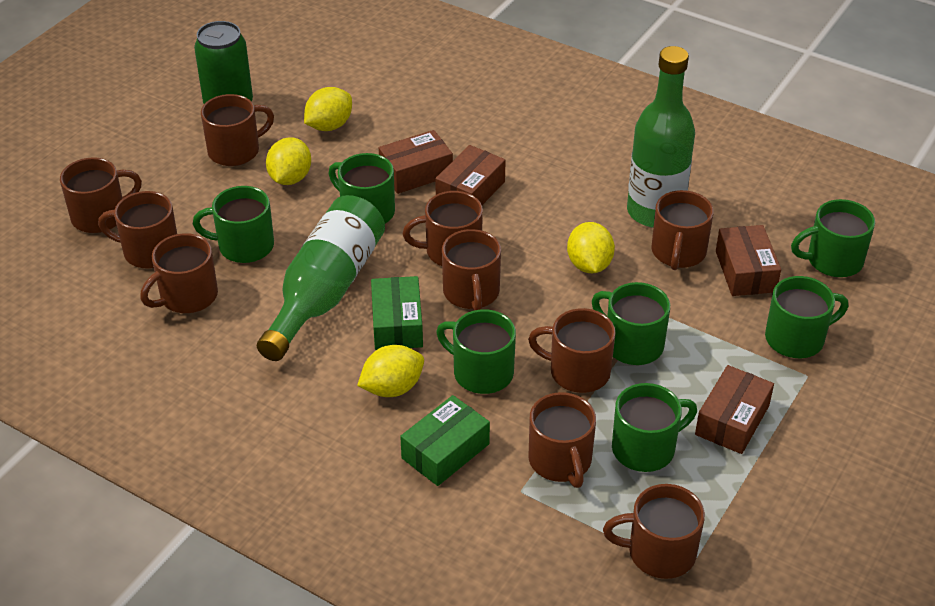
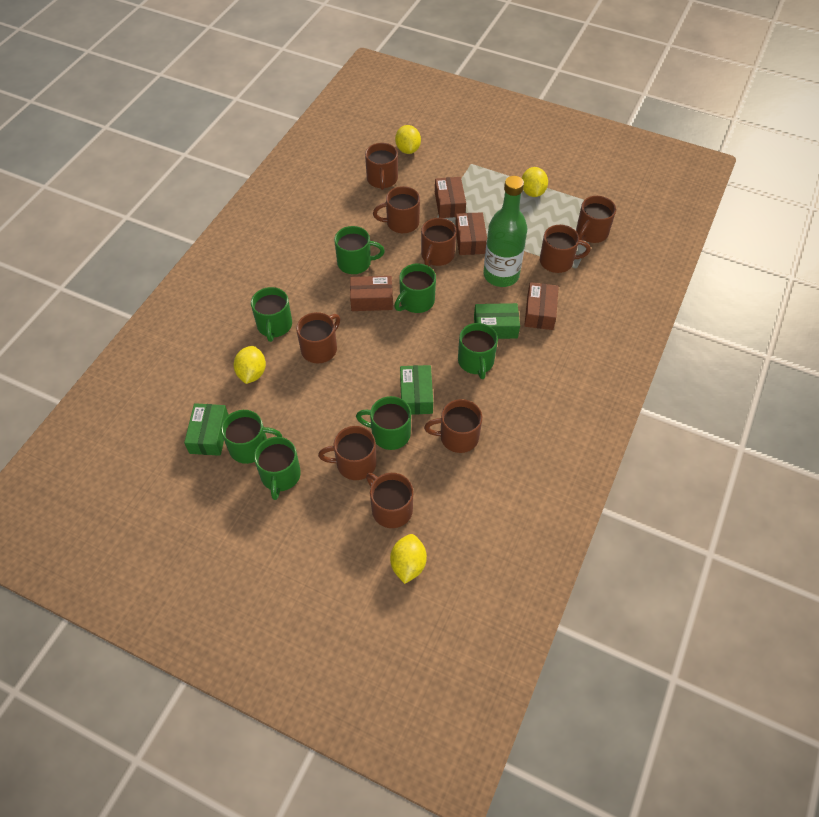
brown mug: 10 -> 9
green bottle: 2 -> 1
green box: 2 -> 3
green can: 1 -> 0

